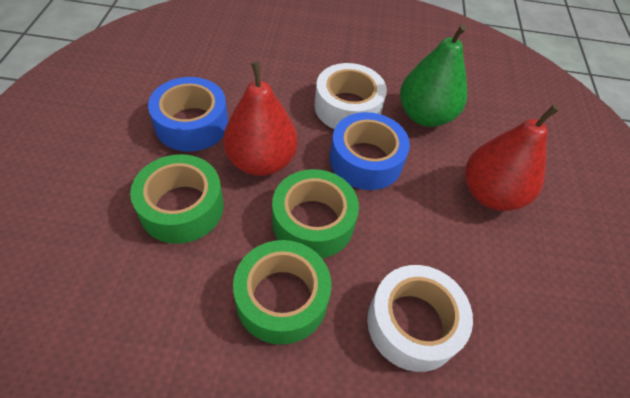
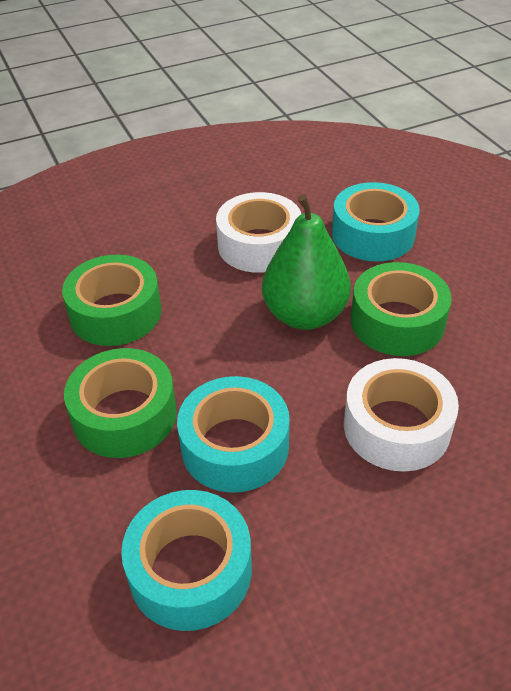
blue tape: 2 -> 0
red pear: 2 -> 0
turquoise tape: 0 -> 3

